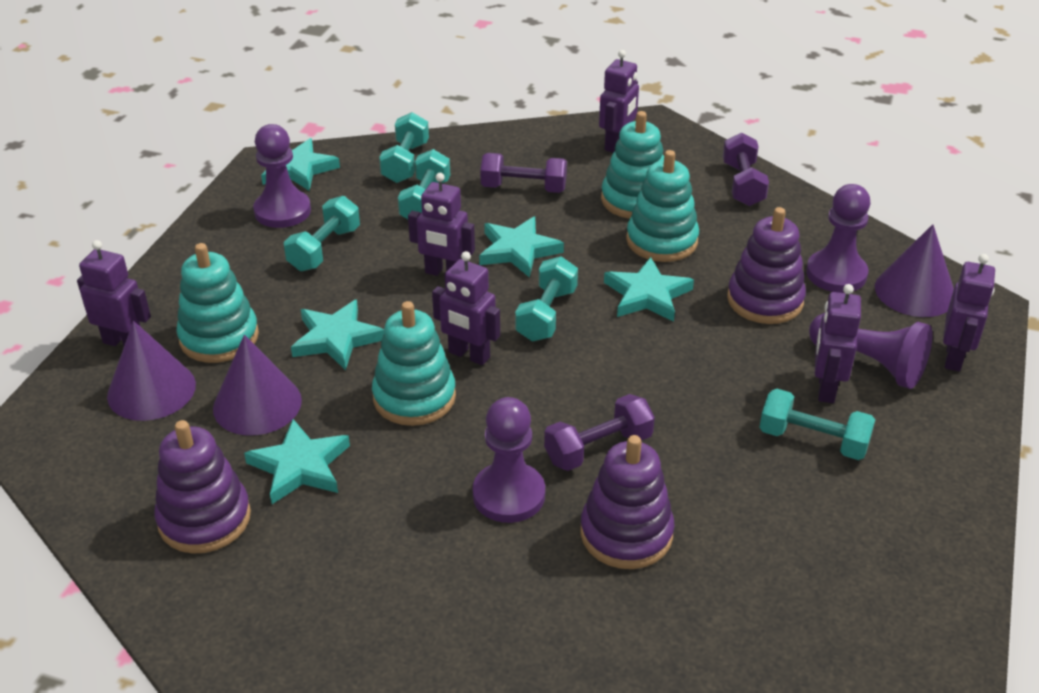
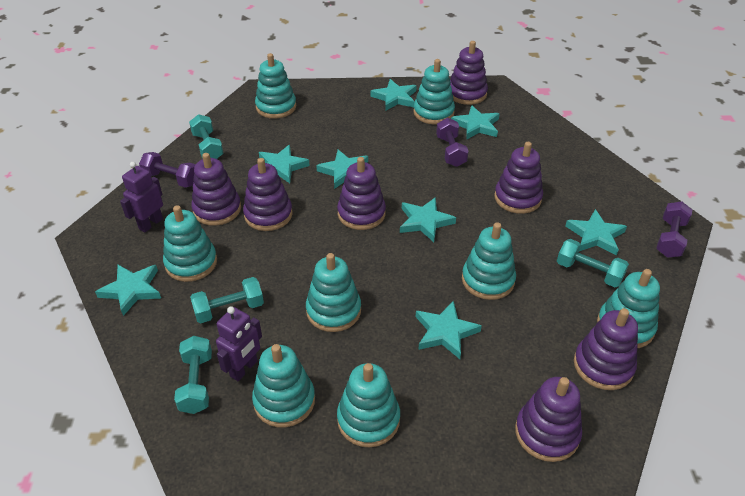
purple cone: 3 -> 0
purple pawn: 4 -> 0
purple robot: 6 -> 2
purple stacking toy: 3 -> 7
turquoise dumbbell: 5 -> 4
turquoise stacking toy: 4 -> 8
turquoise star: 5 -> 8

